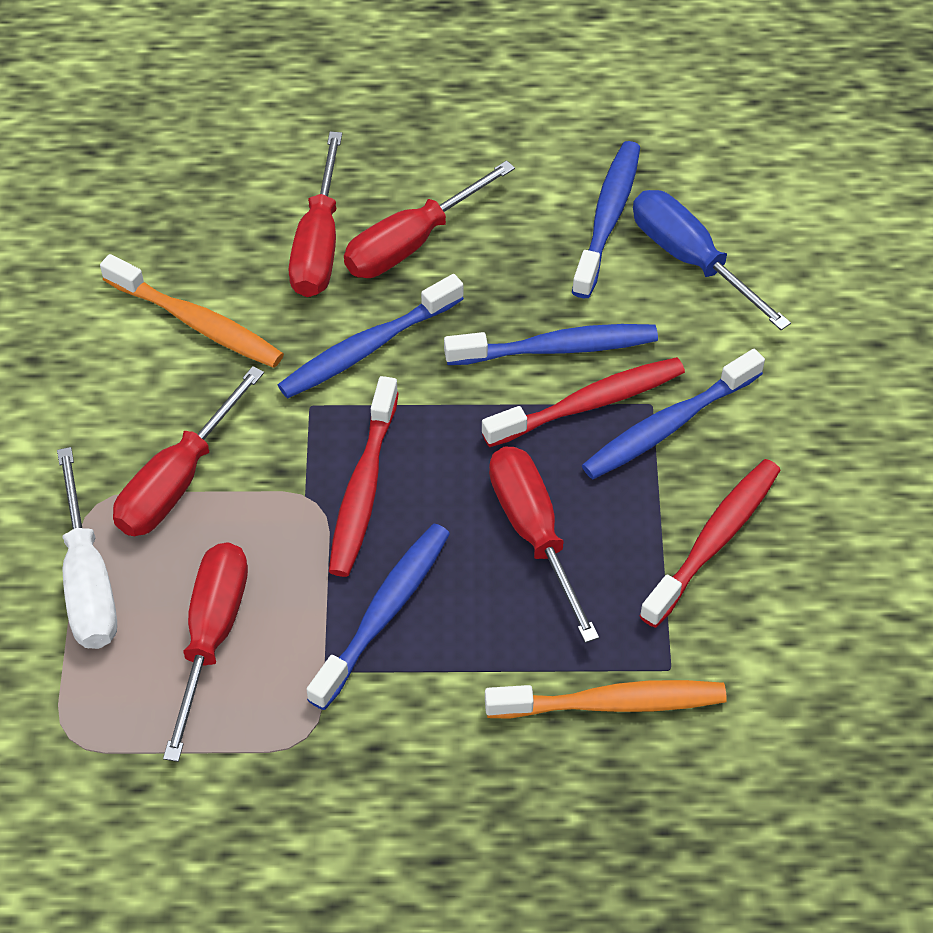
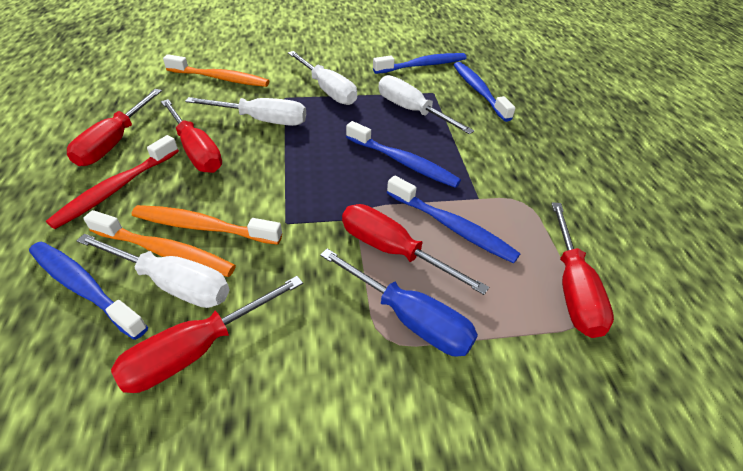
orange toothbrush: 2 -> 3
red toothbrush: 3 -> 1
white screwdriver: 1 -> 4

